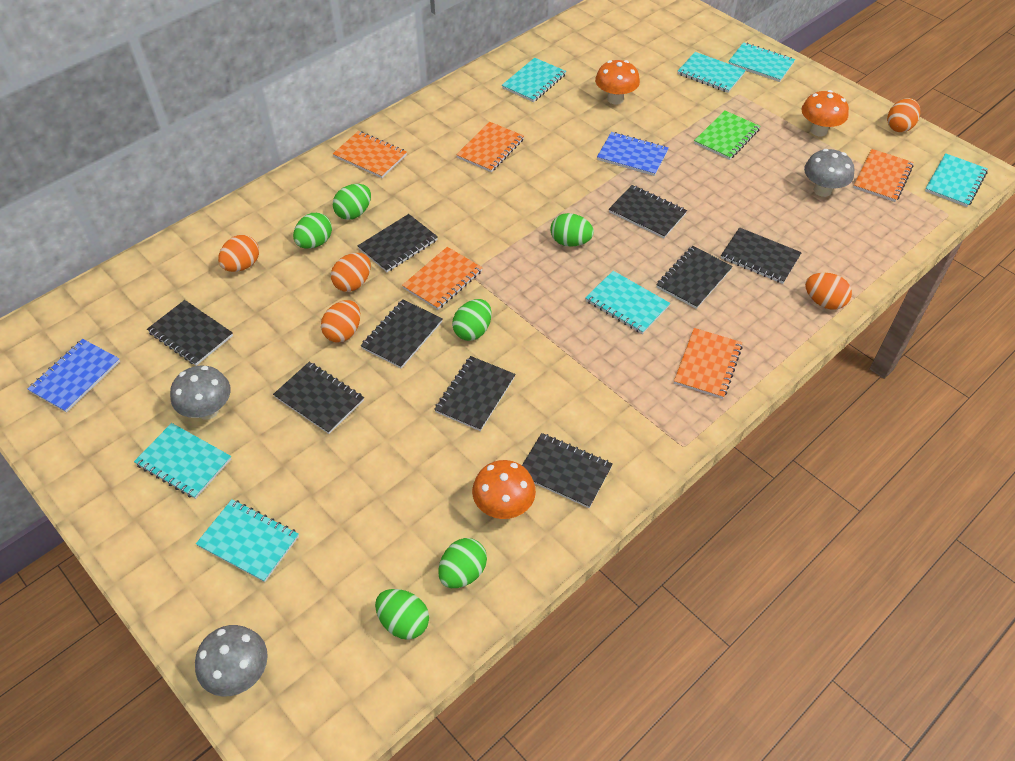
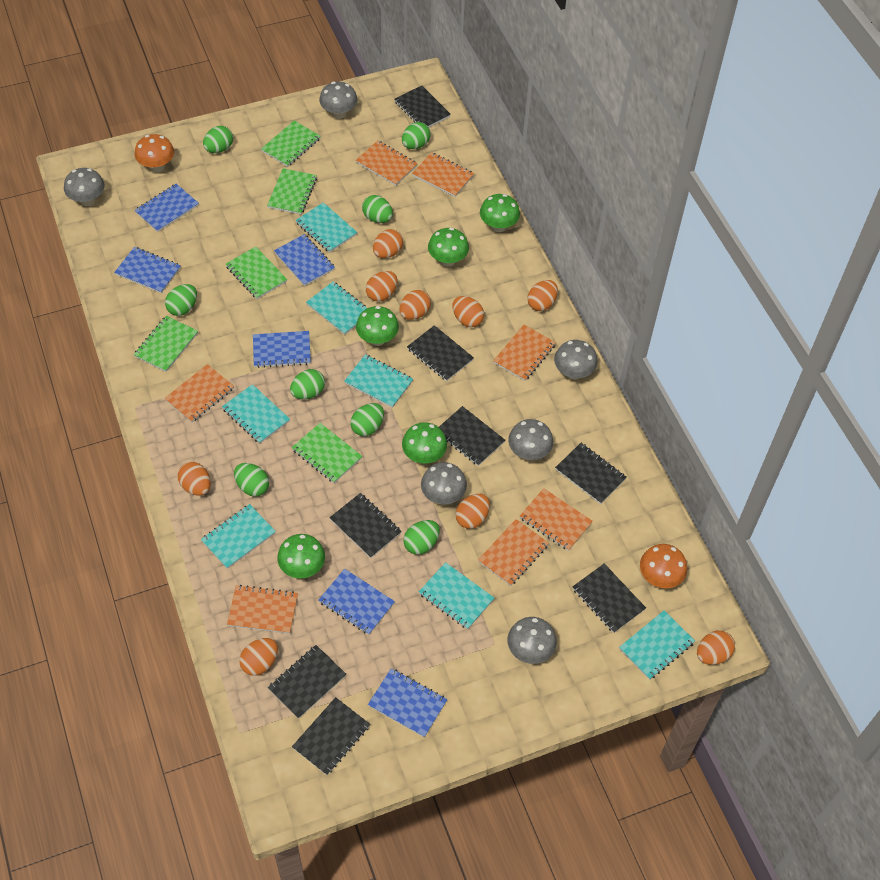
black notebook: 9 -> 8
blue notebook: 2 -> 6
green egg: 6 -> 8
green mushroom: 0 -> 5
green notebook: 1 -> 5
grey mushroom: 3 -> 6
orange egg: 5 -> 9
orange mushroom: 3 -> 2
orange notebook: 5 -> 7

